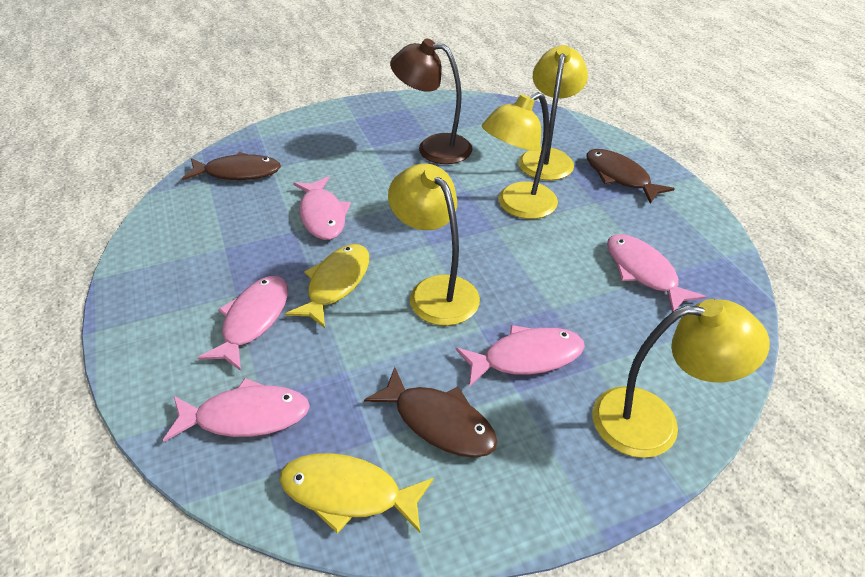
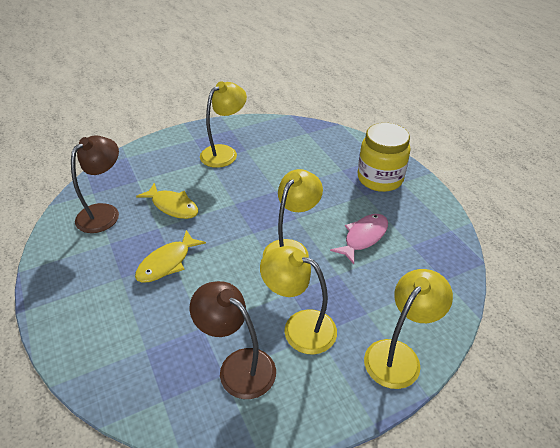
brown fish: 3 -> 0
brown lamp: 1 -> 2
pink fish: 5 -> 1
yellow jar: 0 -> 1

